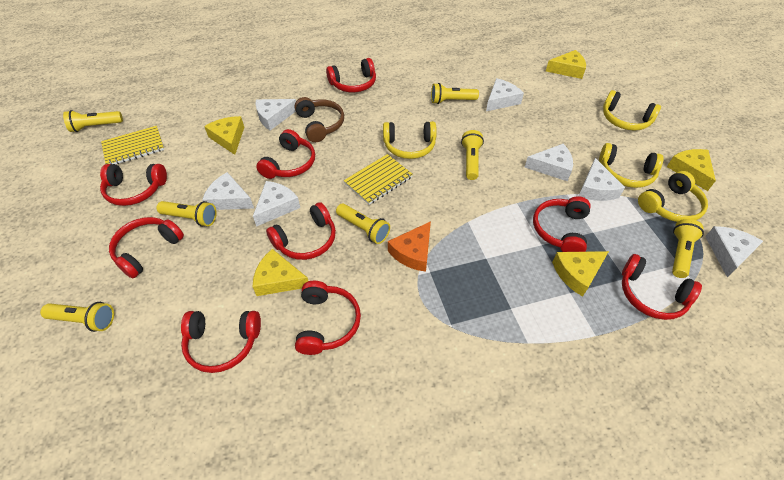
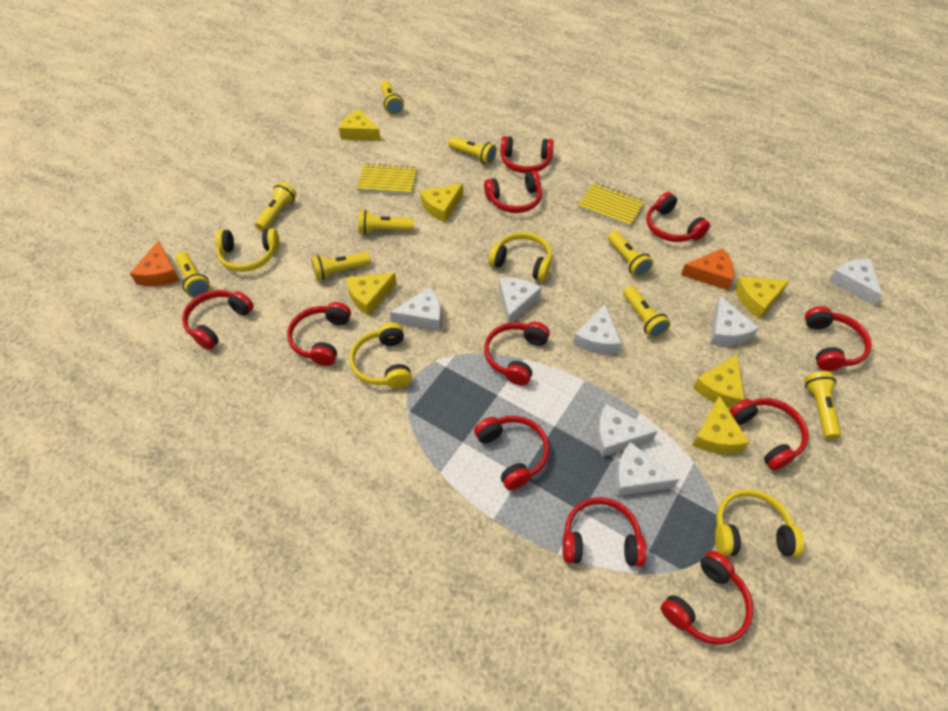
brown headphones: 1 -> 0
orange cheese: 1 -> 2
red headphones: 9 -> 11
yellow cheese: 5 -> 6
yellow flashlight: 7 -> 9

